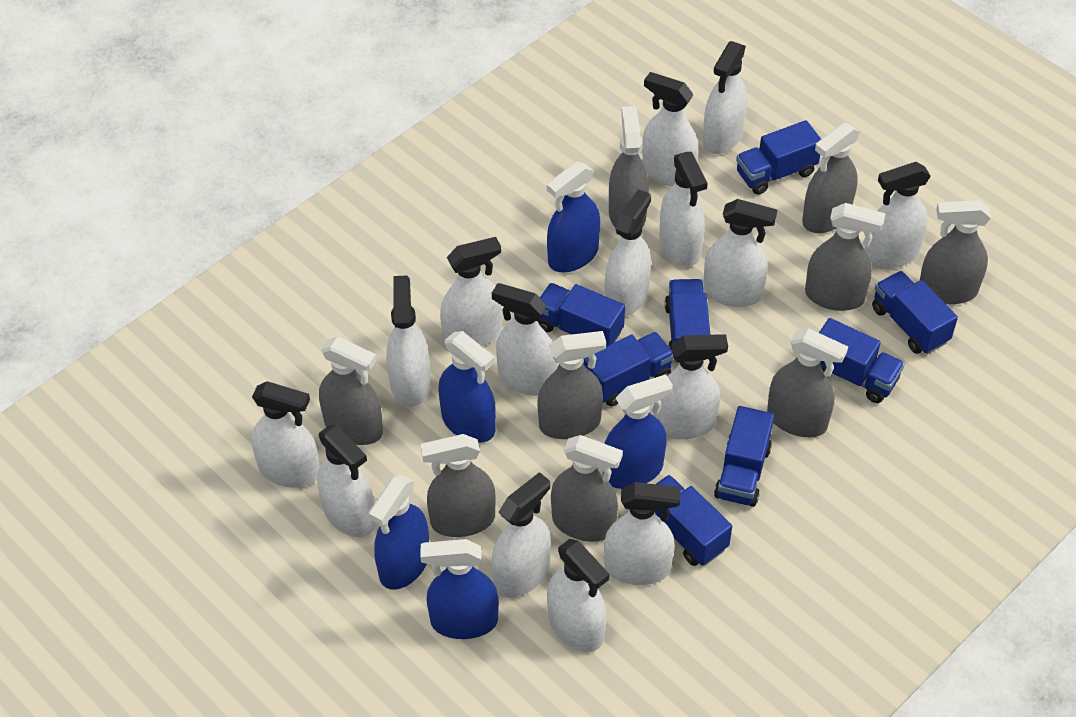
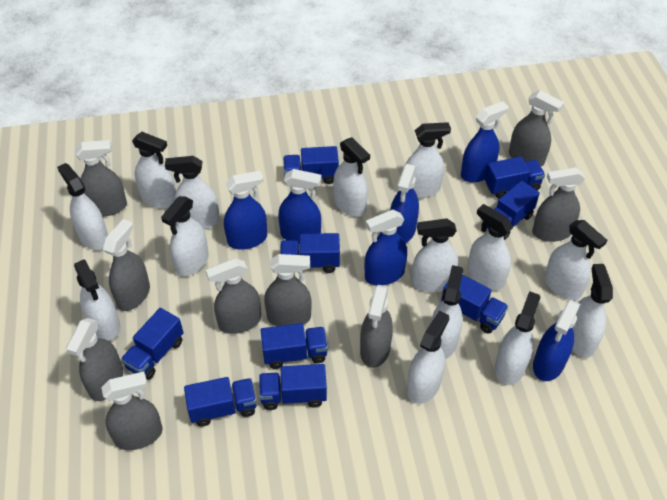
blue spray bottle: 5 -> 6
blue truck: 8 -> 9
white spray bottle: 15 -> 14

